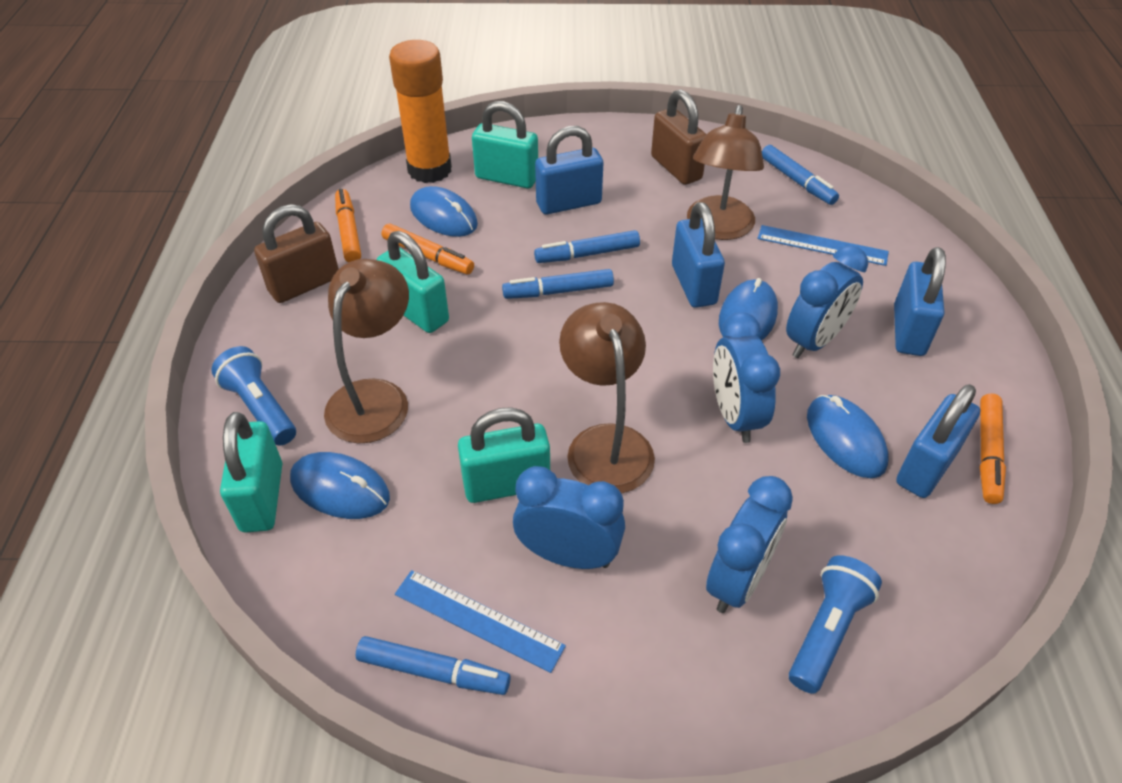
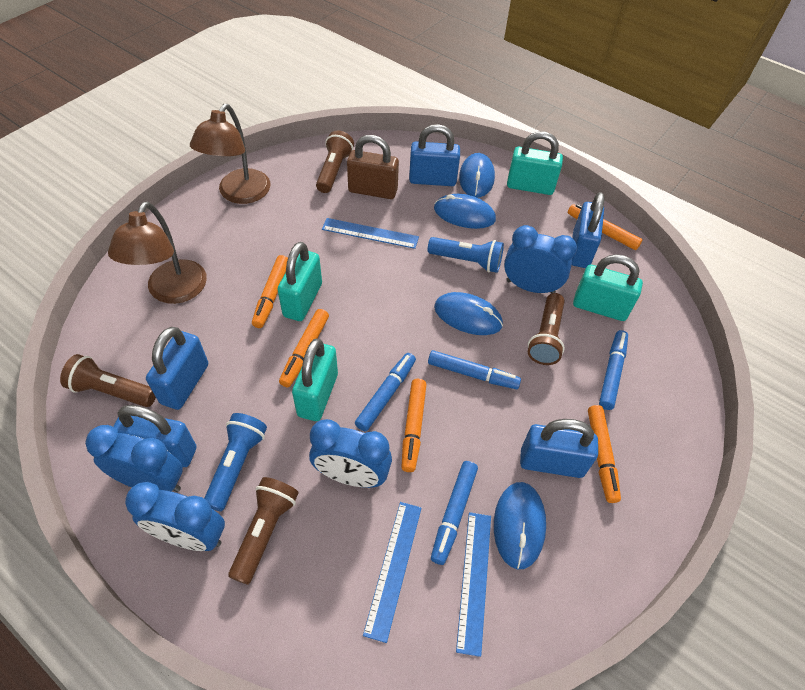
blue padlock: 4 -> 5
blue ruler: 2 -> 3
brown flashlight: 0 -> 4
brown lamp: 3 -> 2
brown padlock: 2 -> 1
orange glue stick: 1 -> 0
orange marker: 3 -> 5

